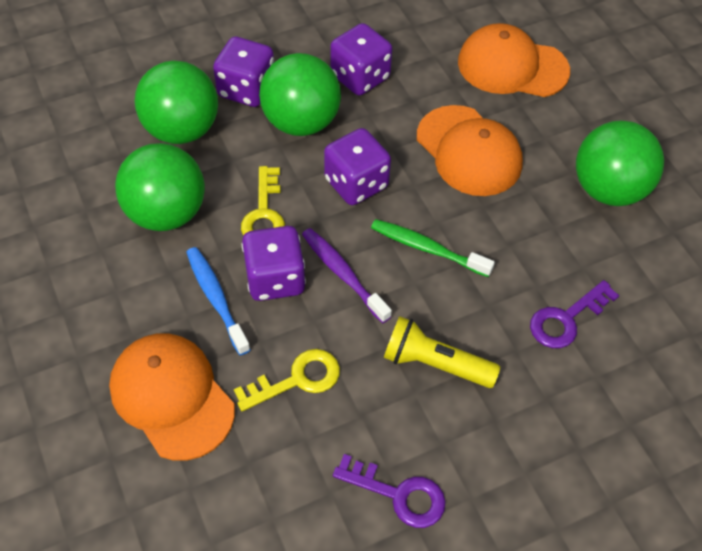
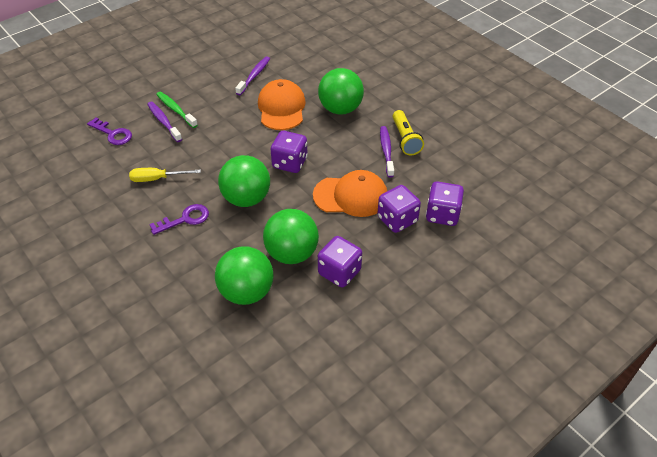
blue toothbrush: 1 -> 0
orange cap: 3 -> 2
purple toothbrush: 1 -> 3
yellow key: 2 -> 0
yellow screwdriver: 0 -> 1

